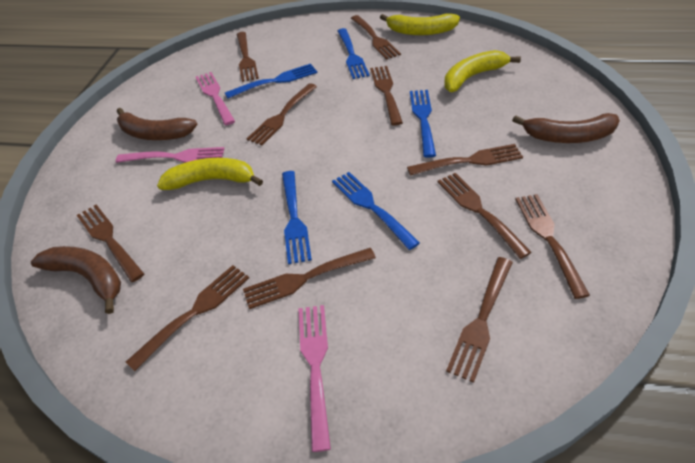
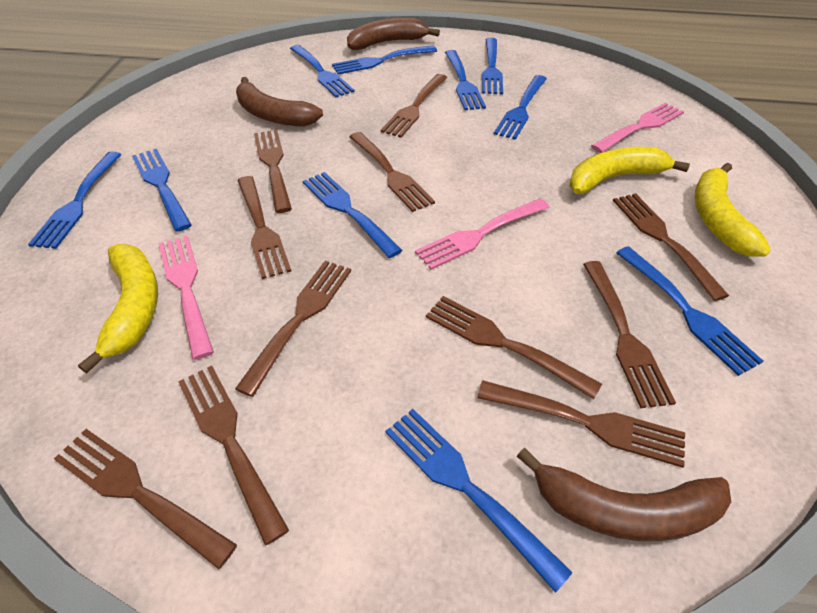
blue fork: 5 -> 10

